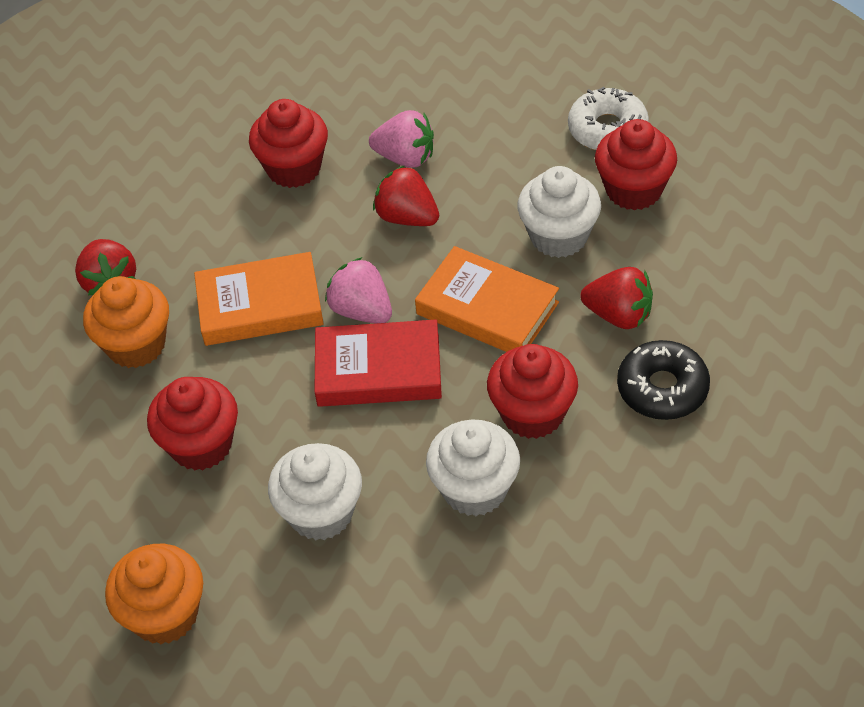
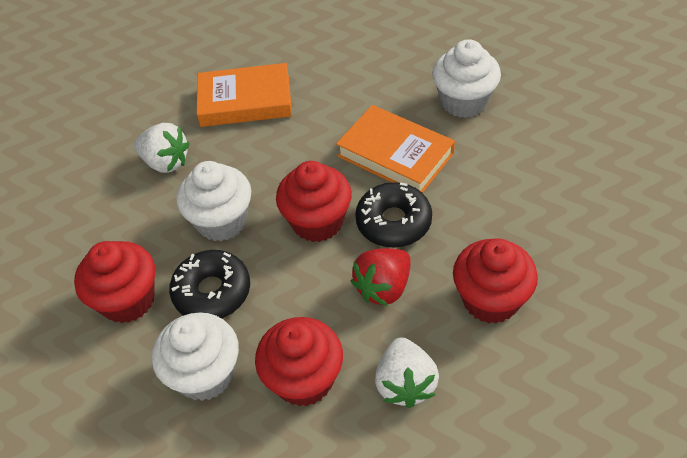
black donut: 1 -> 2
orange cupcake: 2 -> 0
pink strawberry: 2 -> 0
red book: 1 -> 0
red strawberry: 3 -> 1
white donut: 1 -> 0
white strawberry: 0 -> 2

